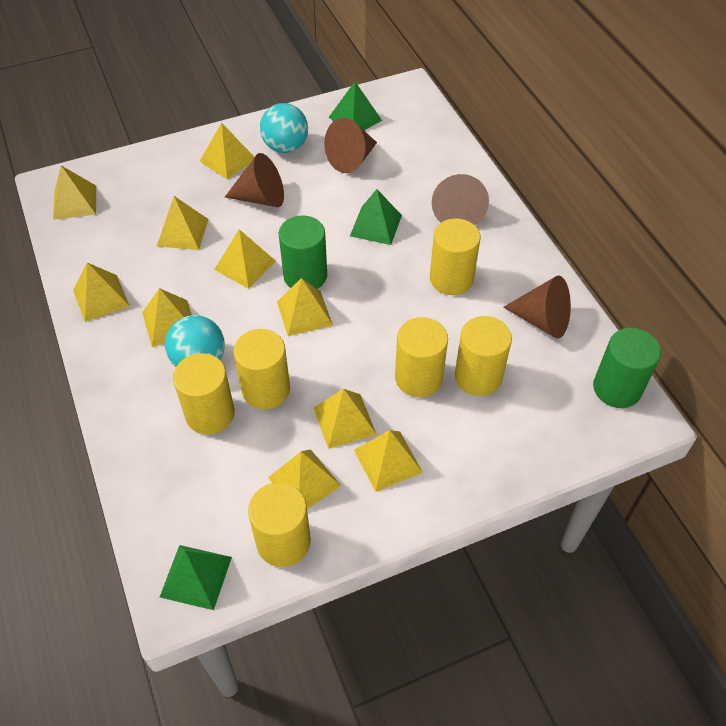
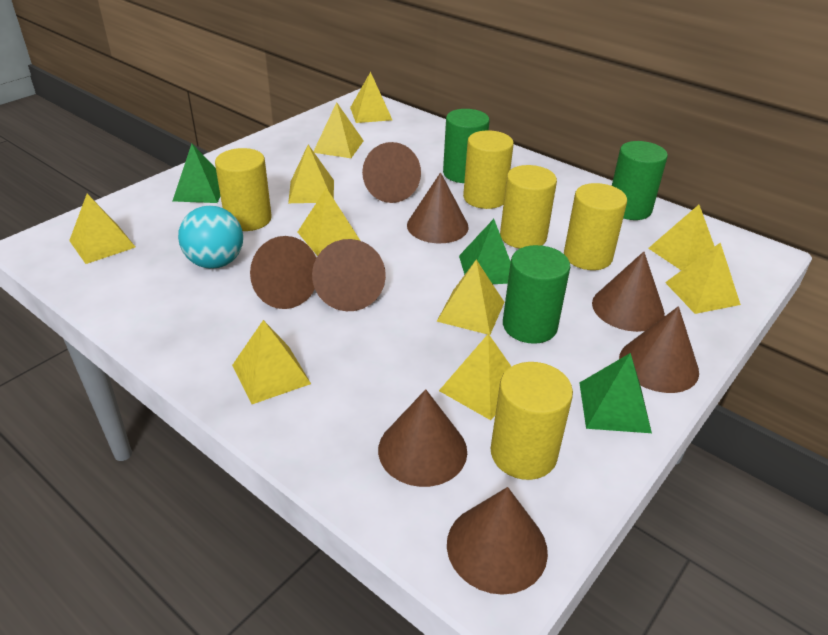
brown cone: 4 -> 8
green cylinder: 2 -> 3
turquoise ball: 2 -> 1
yellow cylinder: 6 -> 5

